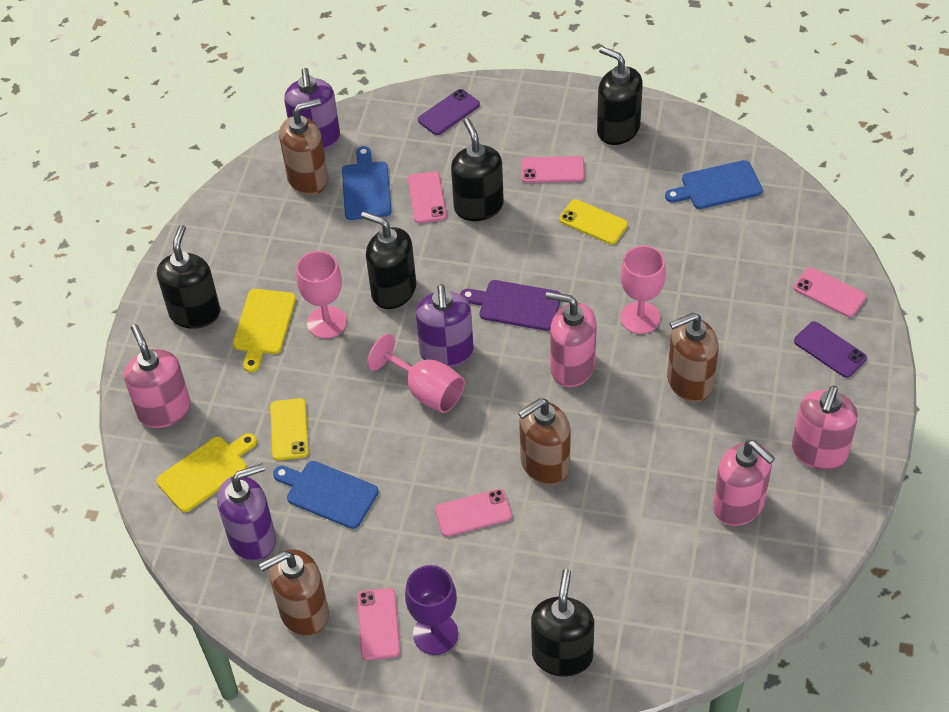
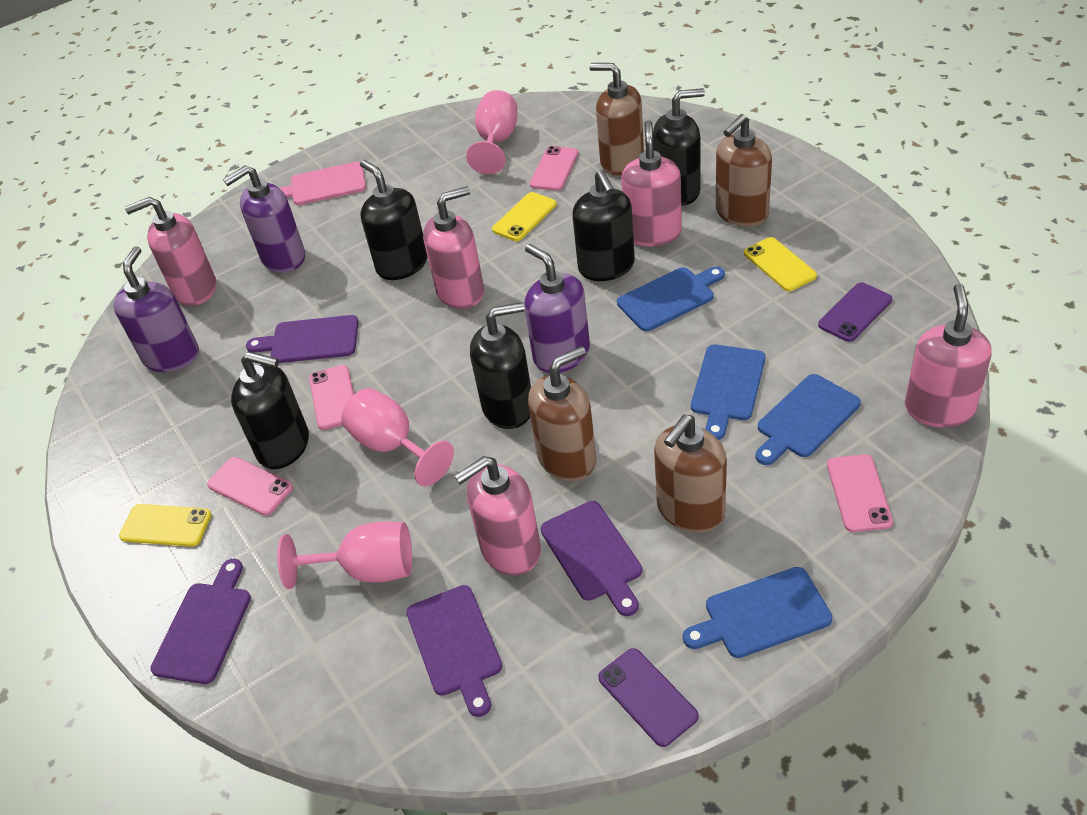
blue cutting board: 3 -> 4
pink cutting board: 0 -> 1
pink phone: 5 -> 4
pink soap dispenser: 4 -> 5
purple cutting board: 1 -> 4
purple goblet: 1 -> 0
yellow cutting board: 2 -> 0
yellow phone: 2 -> 3

